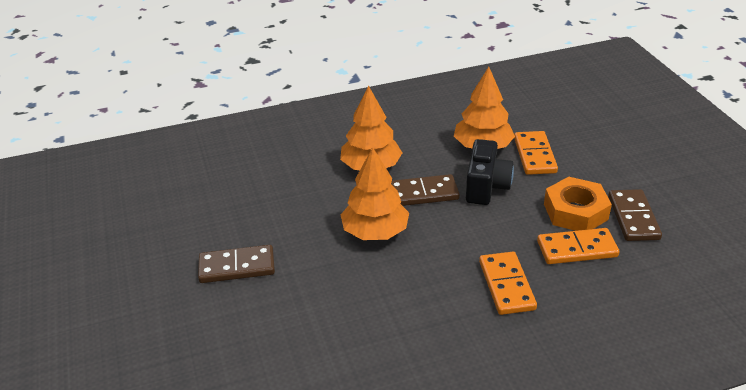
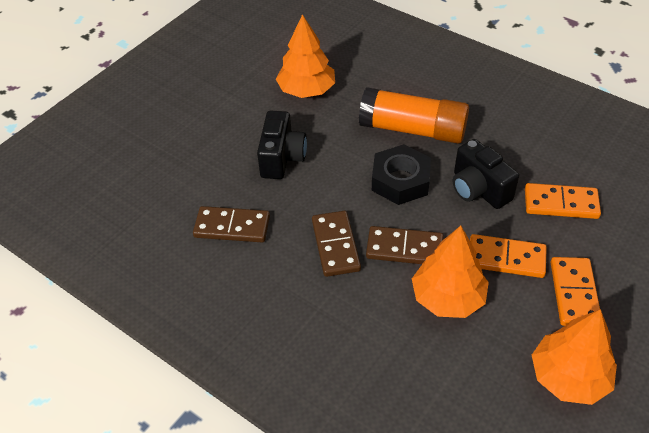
black camera: 1 -> 2
black nut: 0 -> 1
orange glue stick: 0 -> 1
orange nut: 1 -> 0

